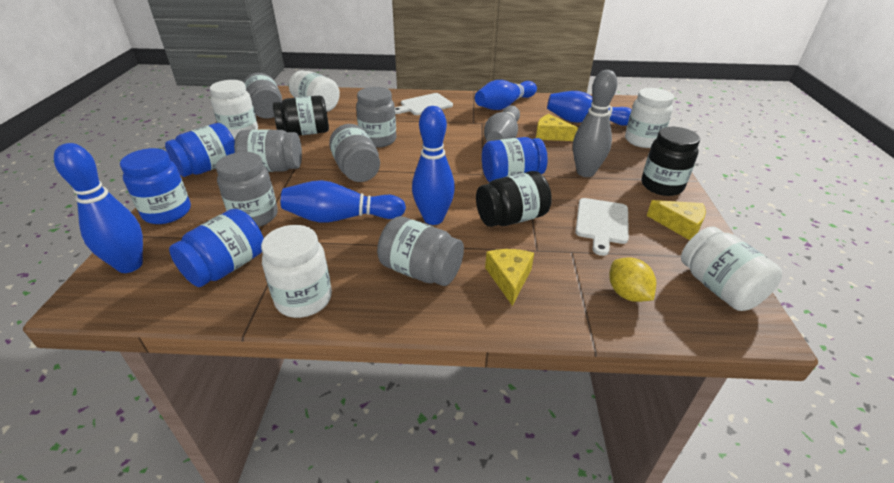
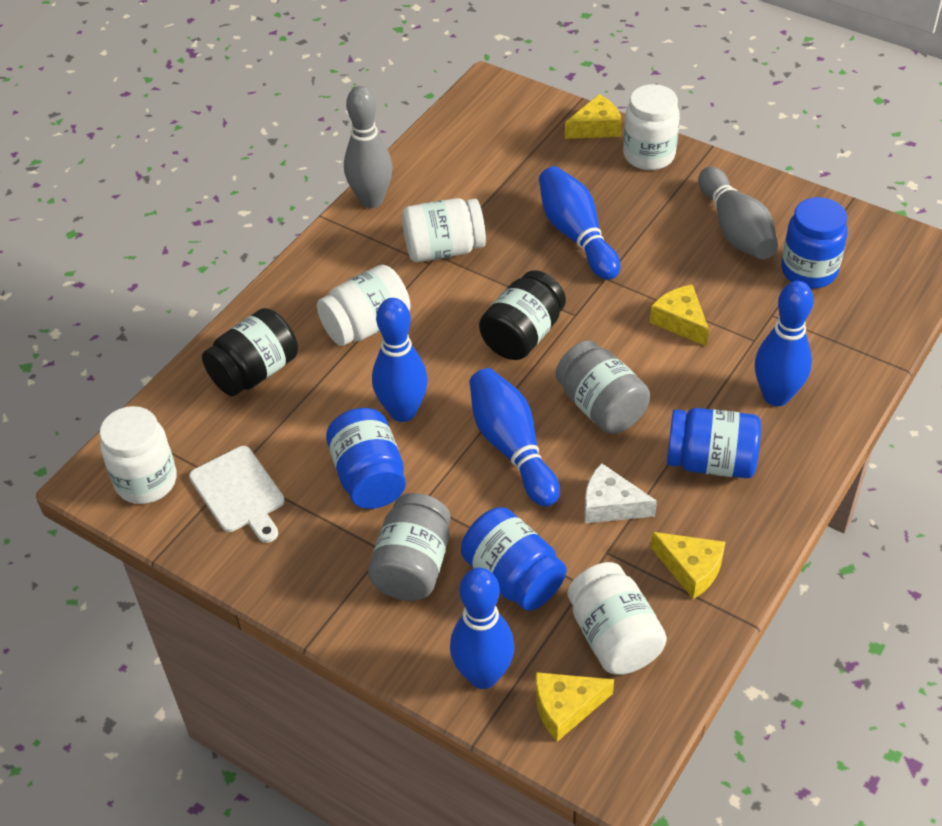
black jar: 3 -> 2
grey jar: 6 -> 2
white cheese: 0 -> 1
white cutting board: 2 -> 1
yellow cheese: 3 -> 4
yellow lemon: 1 -> 0

